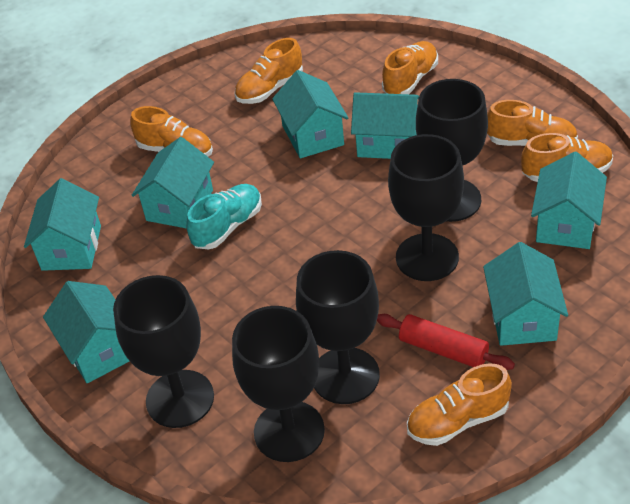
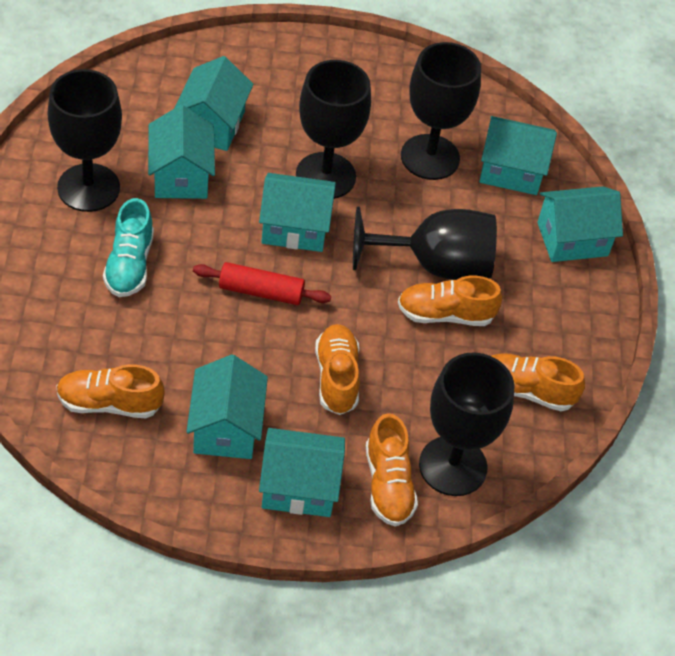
orange shoe: 6 -> 5

